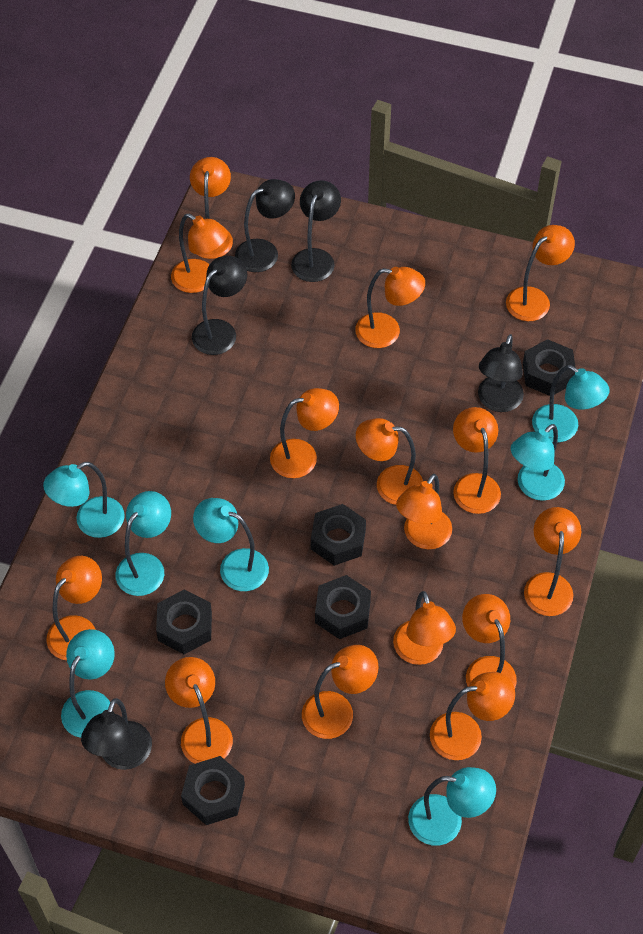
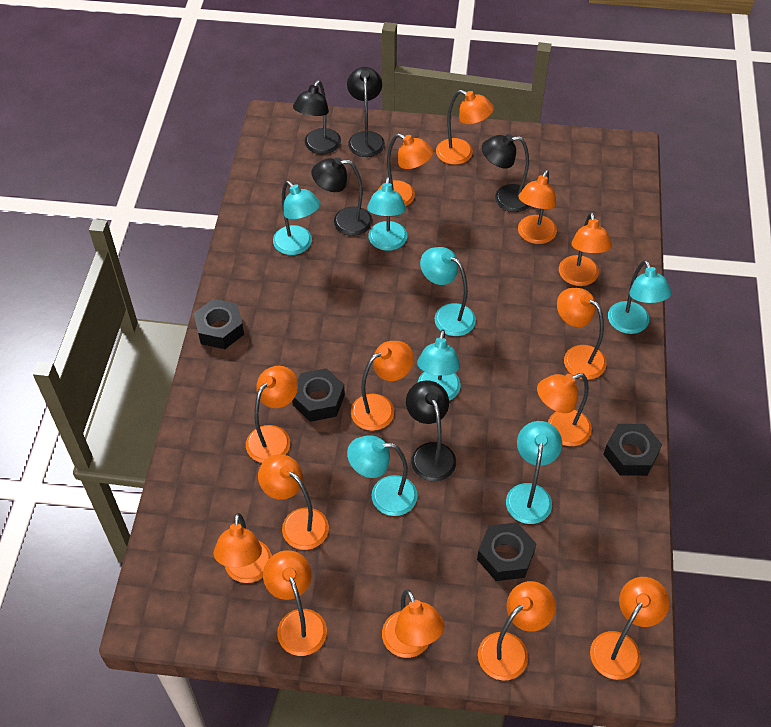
black nut: 5 -> 4
orange lamp: 15 -> 14

